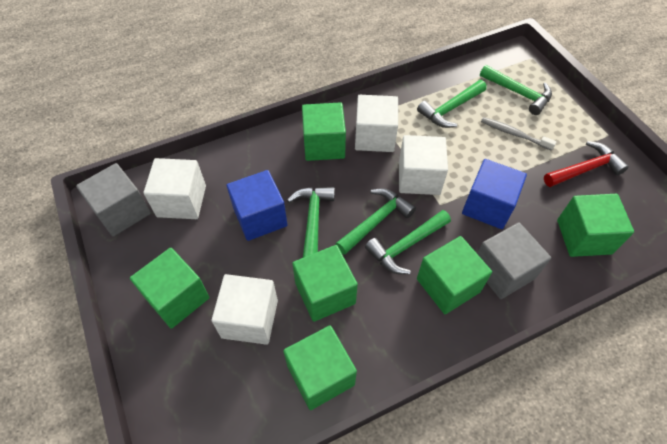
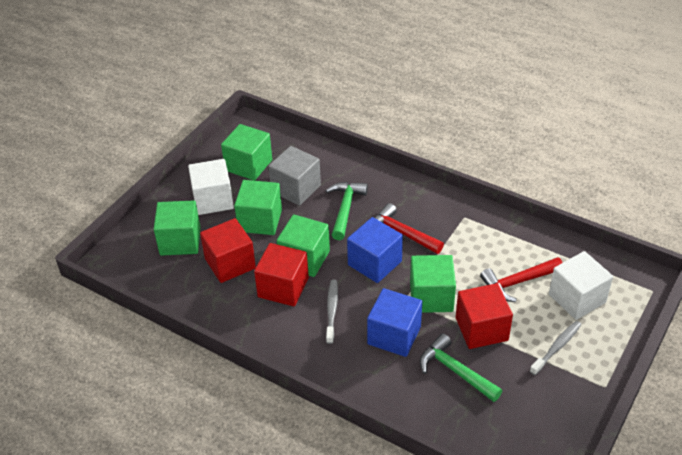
green cube: 6 -> 5
green hammer: 5 -> 2
grey cube: 2 -> 1
grey toothbrush: 1 -> 2
red cube: 0 -> 3
red hammer: 1 -> 2
white cube: 4 -> 2

